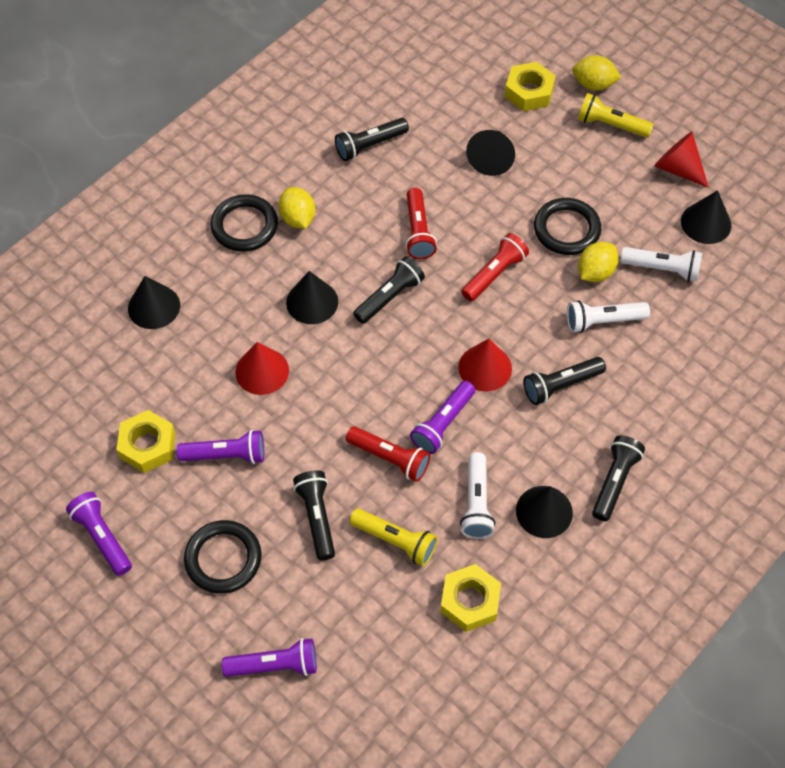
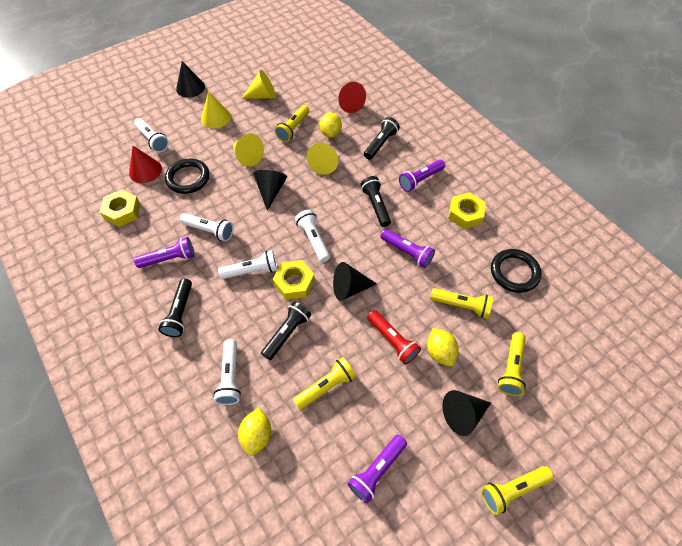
black cone: 5 -> 4
black flashlight: 5 -> 4
black ring: 3 -> 2
red cone: 3 -> 2
red flashlight: 3 -> 1
white flashlight: 3 -> 5
yellow cone: 0 -> 4
yellow flashlight: 2 -> 5

